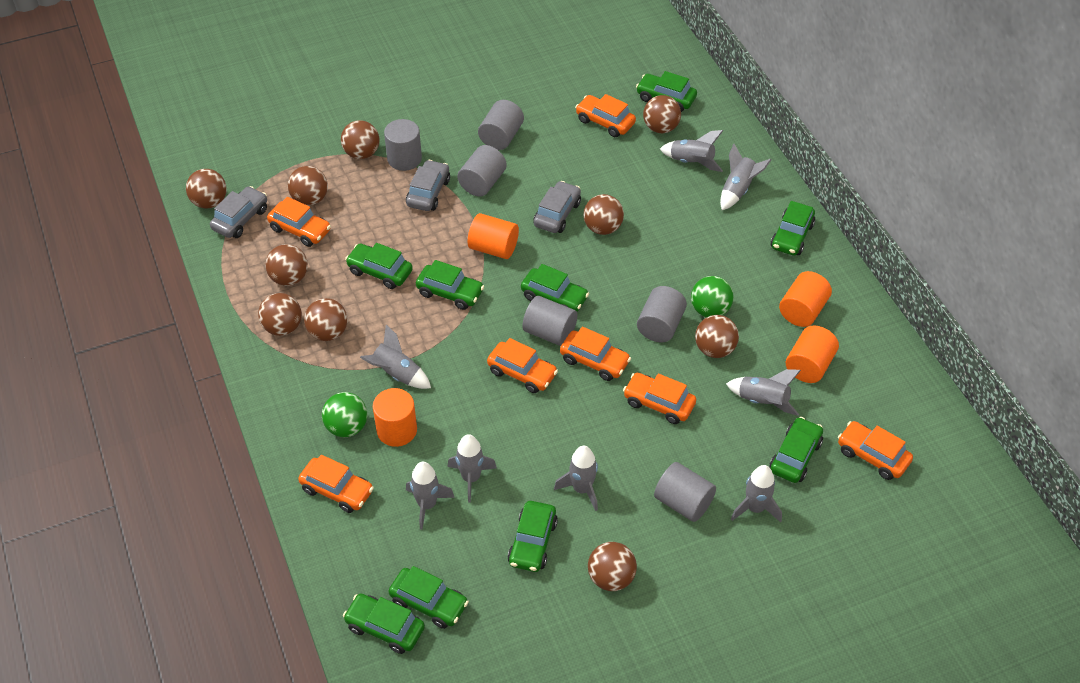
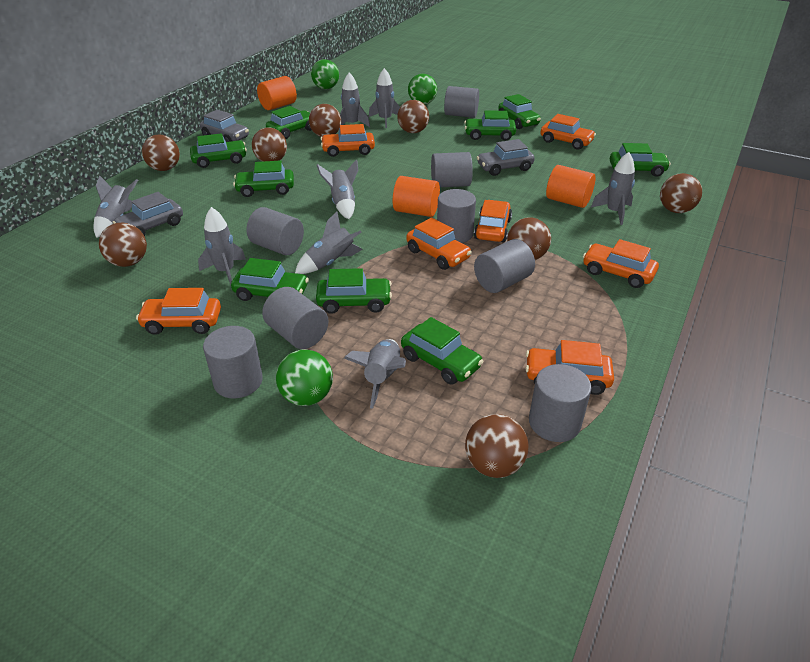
brown ball: 10 -> 8
green ball: 2 -> 3
grey cylinder: 6 -> 8
orange cylinder: 4 -> 3

